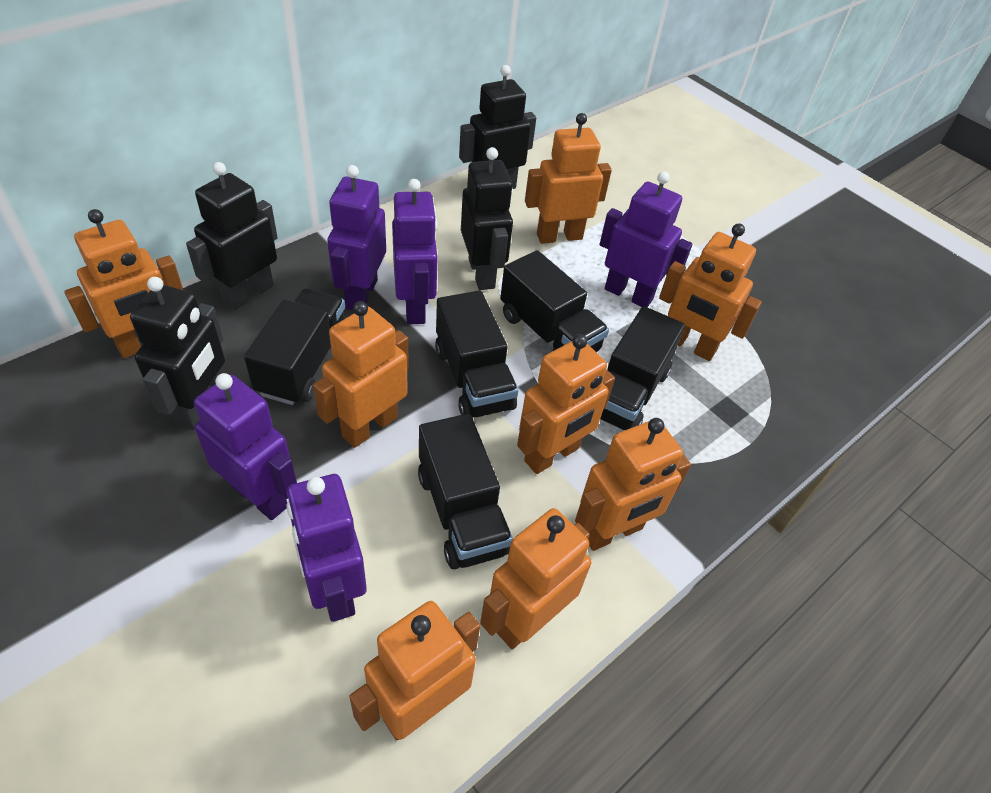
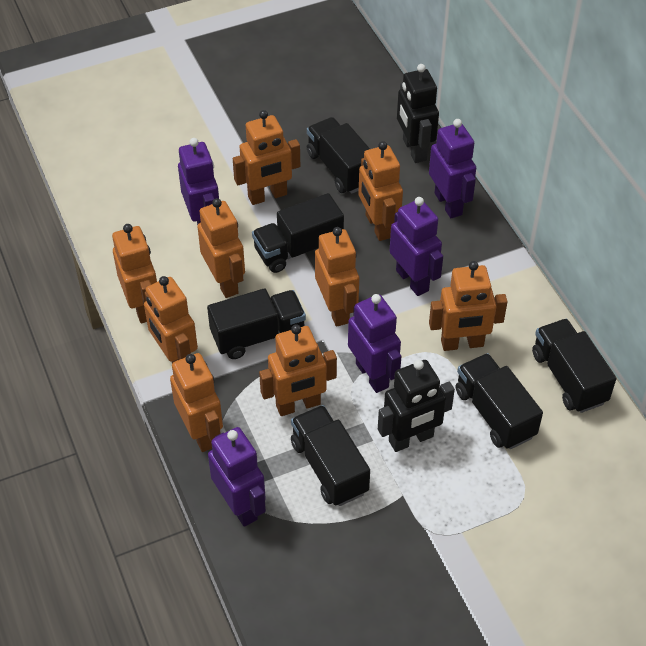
black robot: 4 -> 2
black truck: 5 -> 6
orange robot: 8 -> 9

